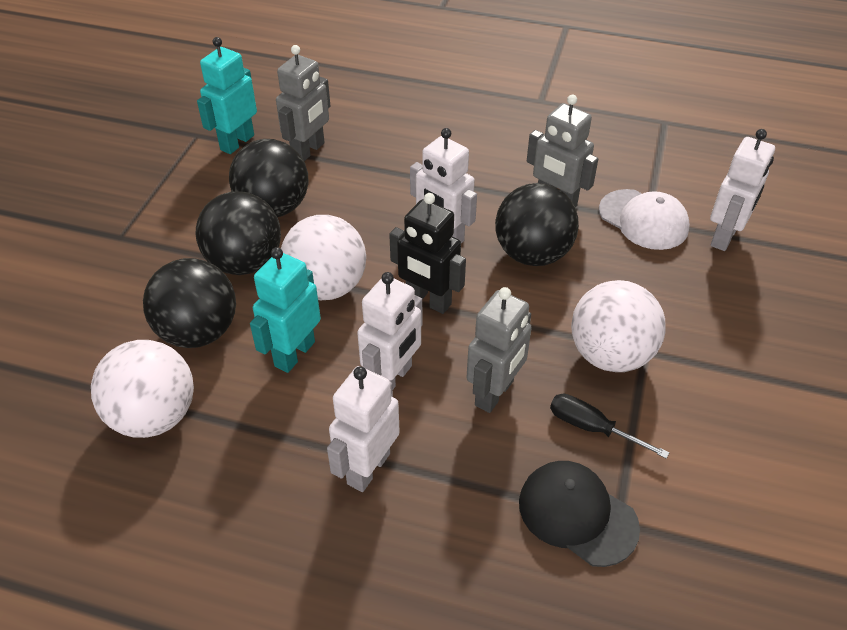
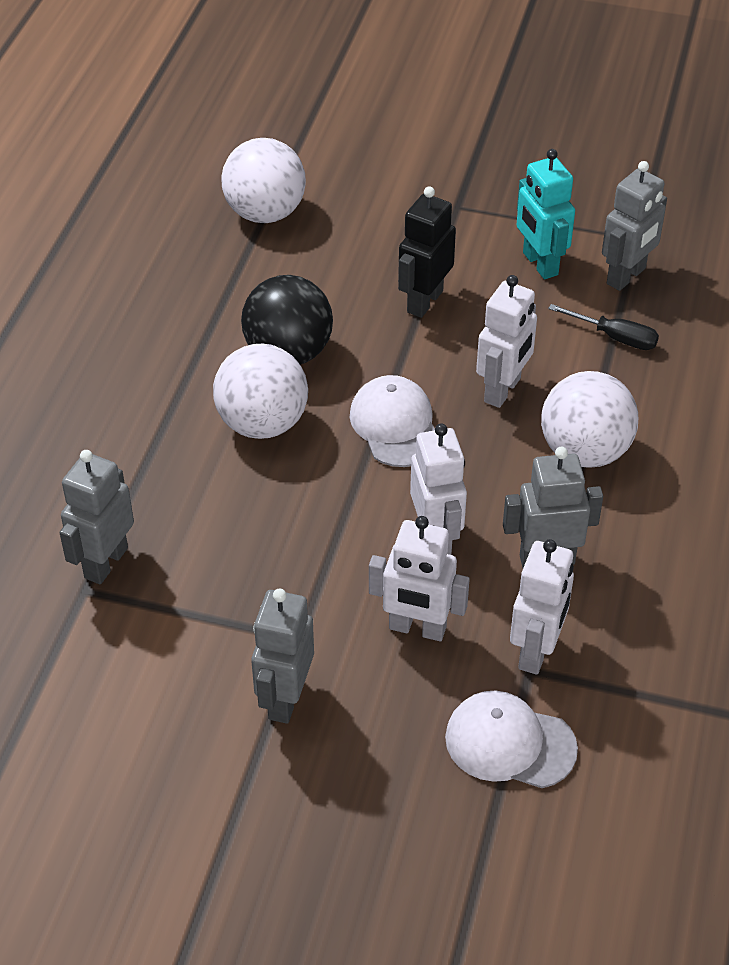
black ball: 4 -> 1
black cap: 1 -> 0
grey robot: 3 -> 4
turquoise robot: 2 -> 1
white cap: 1 -> 2

